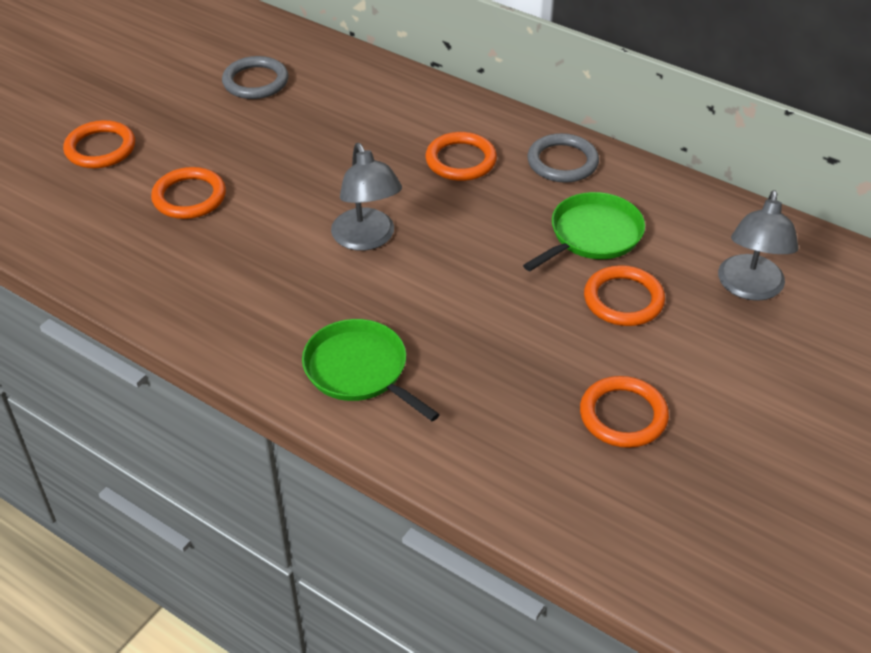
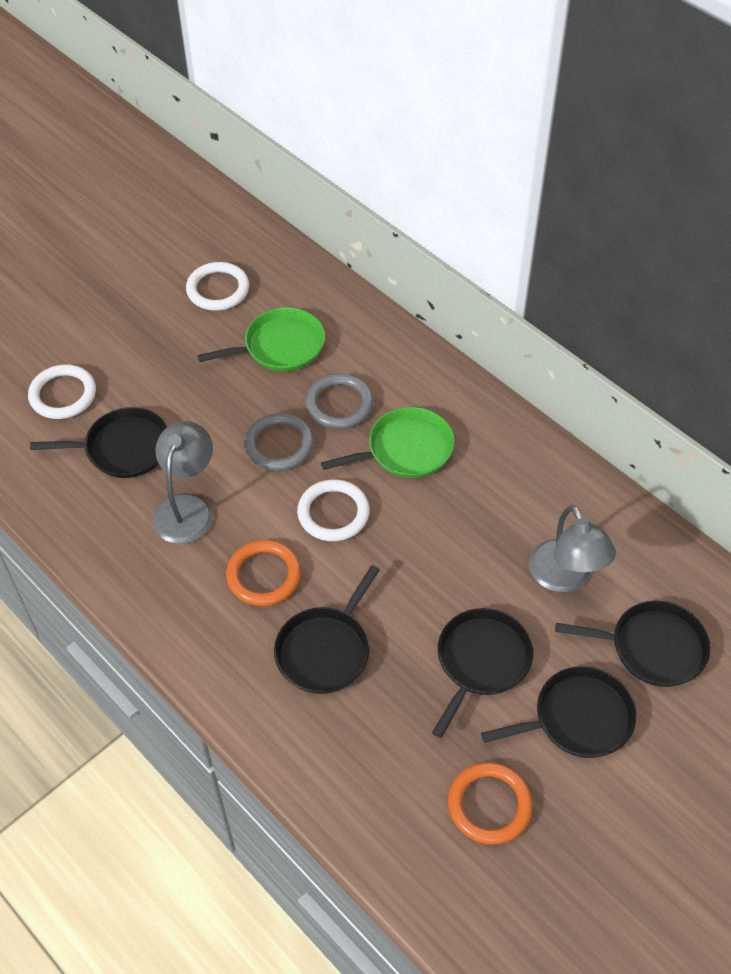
black pan: 0 -> 5
orange ring: 5 -> 2
white ring: 0 -> 3

